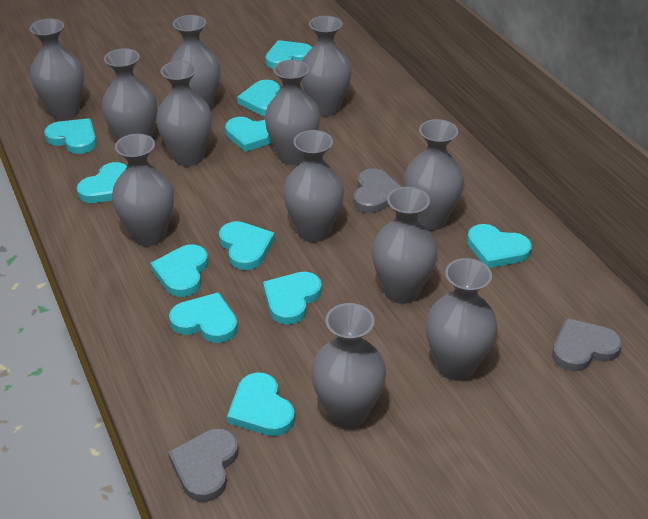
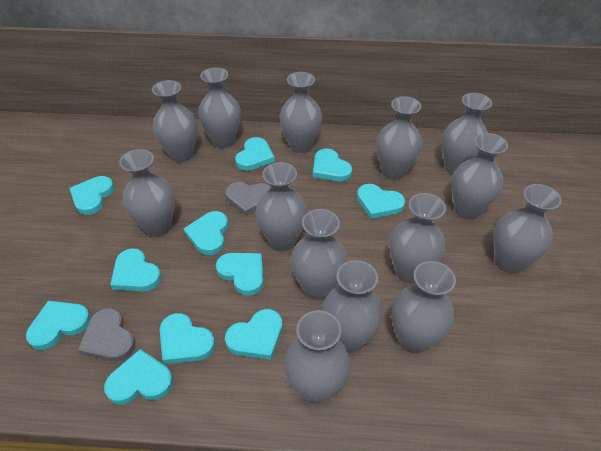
grey heart: 3 -> 2
grey vase: 12 -> 14

